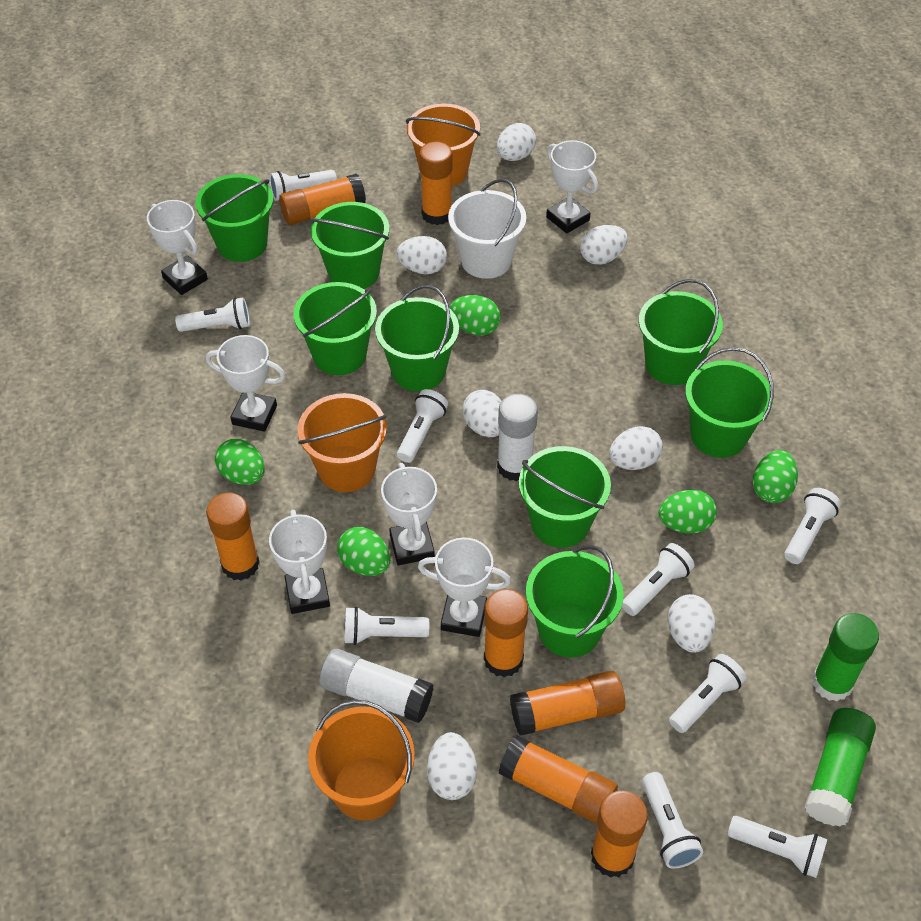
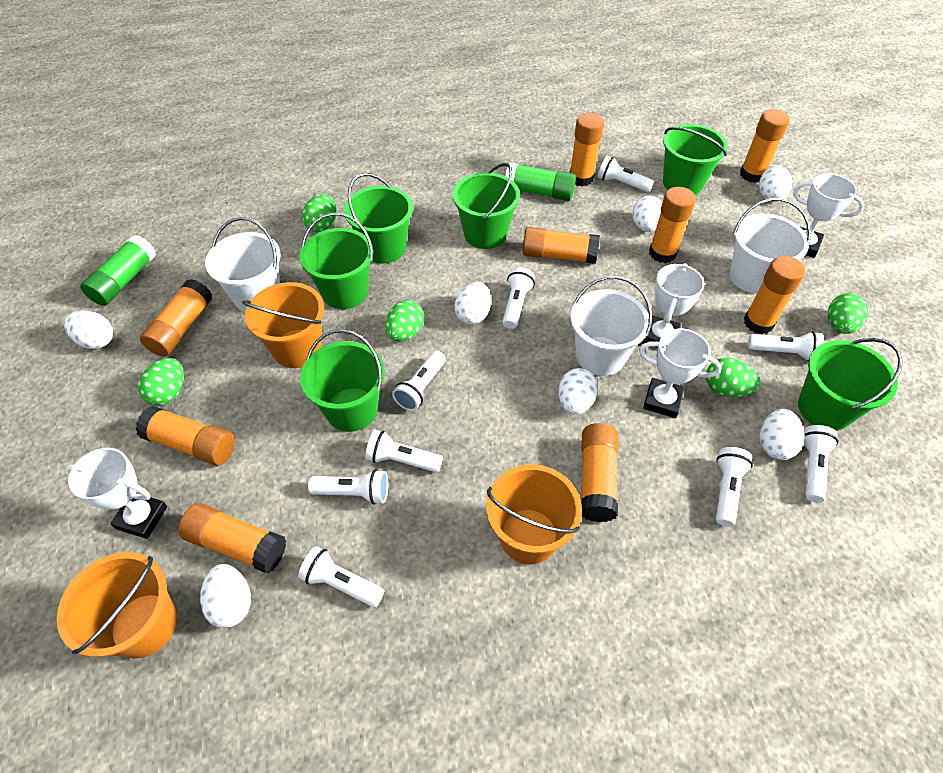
green bucket: 8 -> 6
orange glue stick: 7 -> 9
white bucket: 1 -> 3
white glue stick: 2 -> 0
white trophy: 6 -> 4

